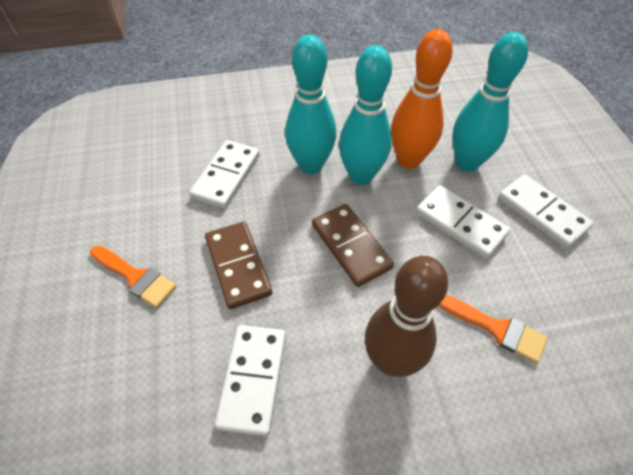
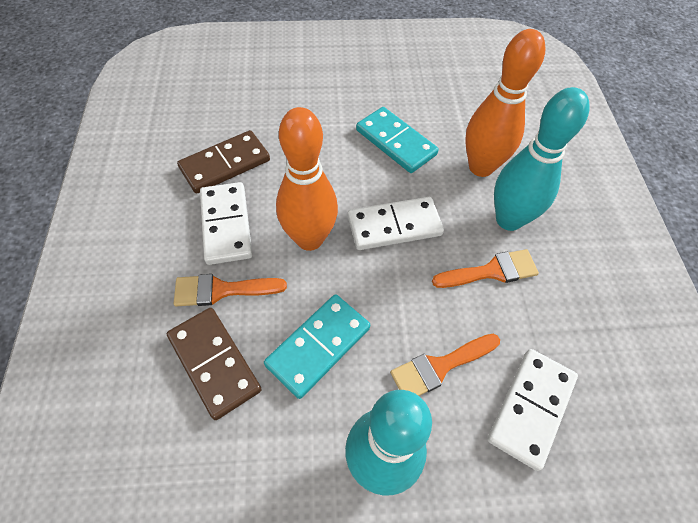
brown bowling pin: 1 -> 0
orange bowling pin: 1 -> 2
orange brush: 2 -> 3
turquoise bowling pin: 3 -> 2
turquoise domino: 0 -> 2
white domino: 4 -> 3

